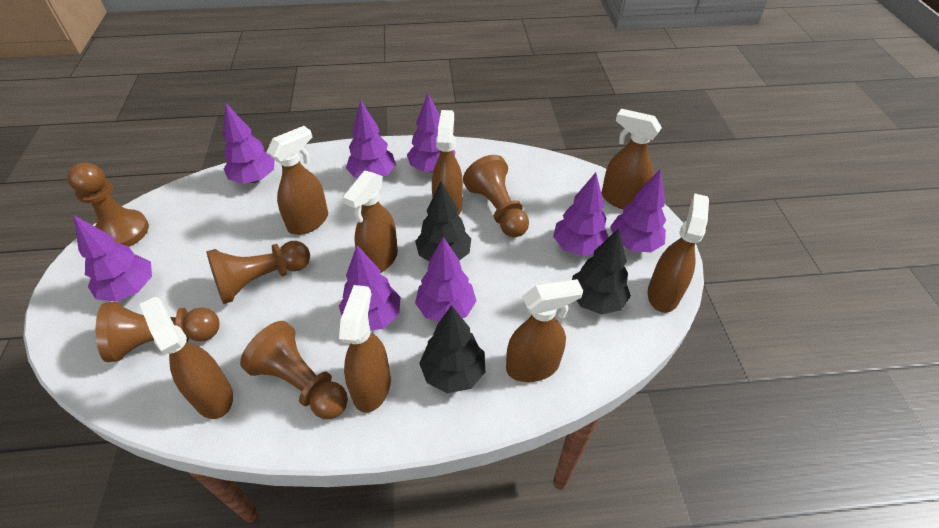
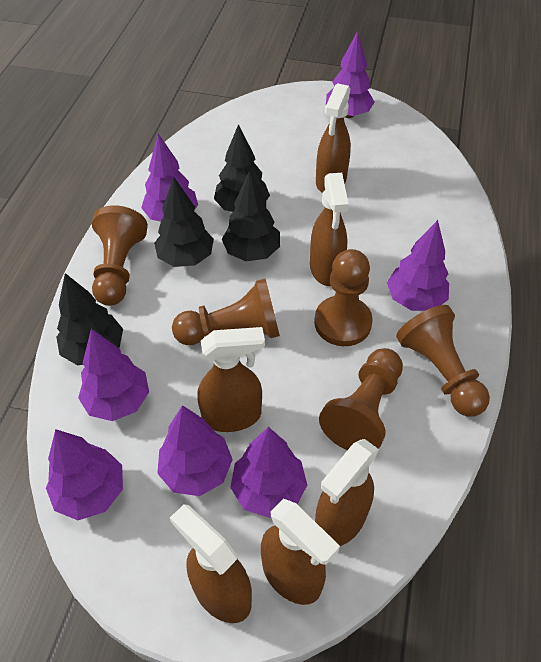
black tree: 3 -> 4
brown spray bottle: 8 -> 6
purple tree: 8 -> 7

